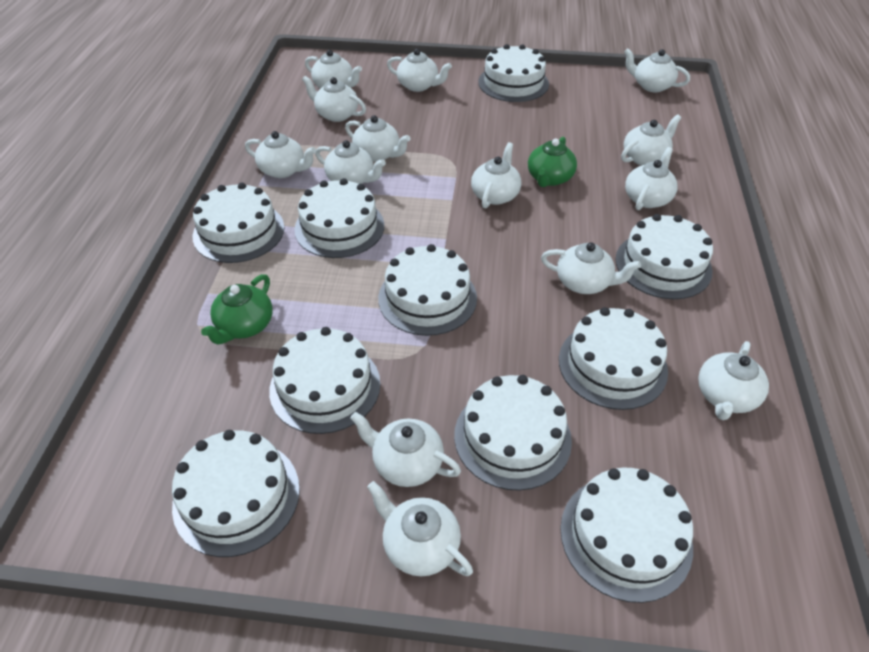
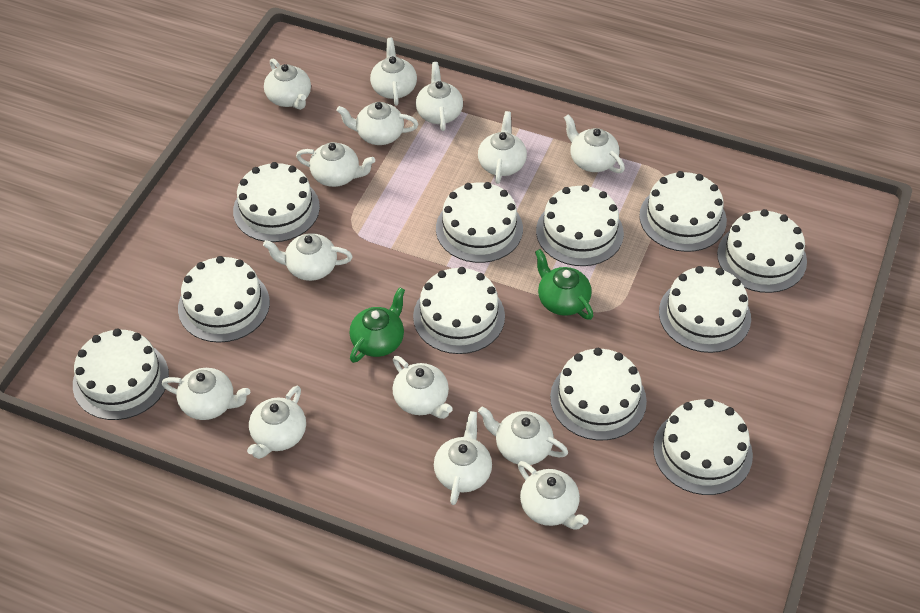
white cake: 10 -> 11

